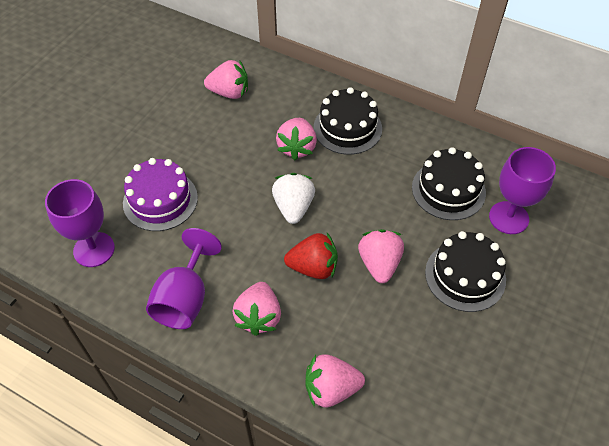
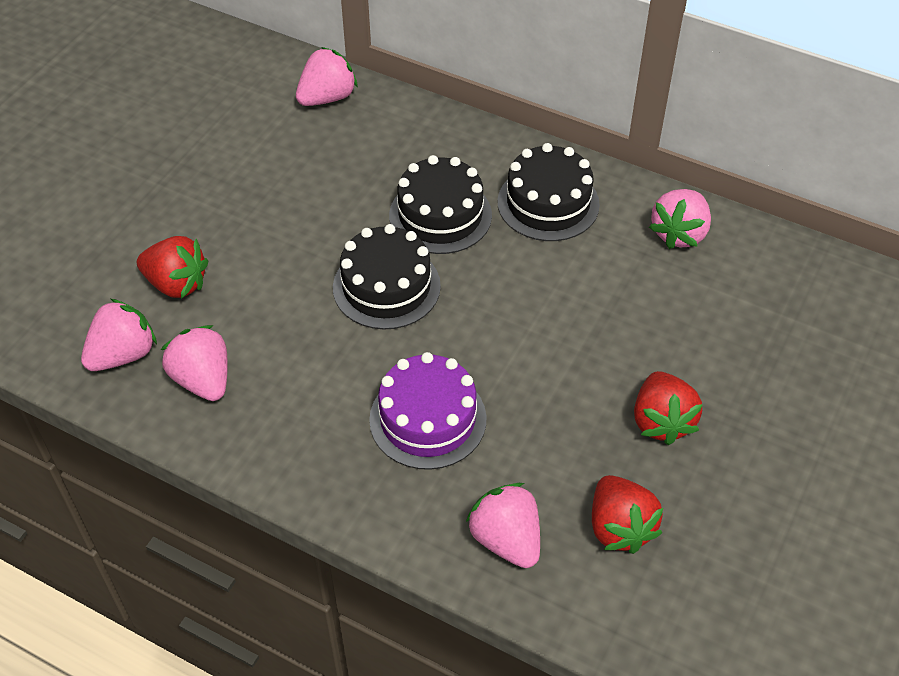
purple goblet: 3 -> 0
red strawberry: 1 -> 3
white strawberry: 1 -> 0

